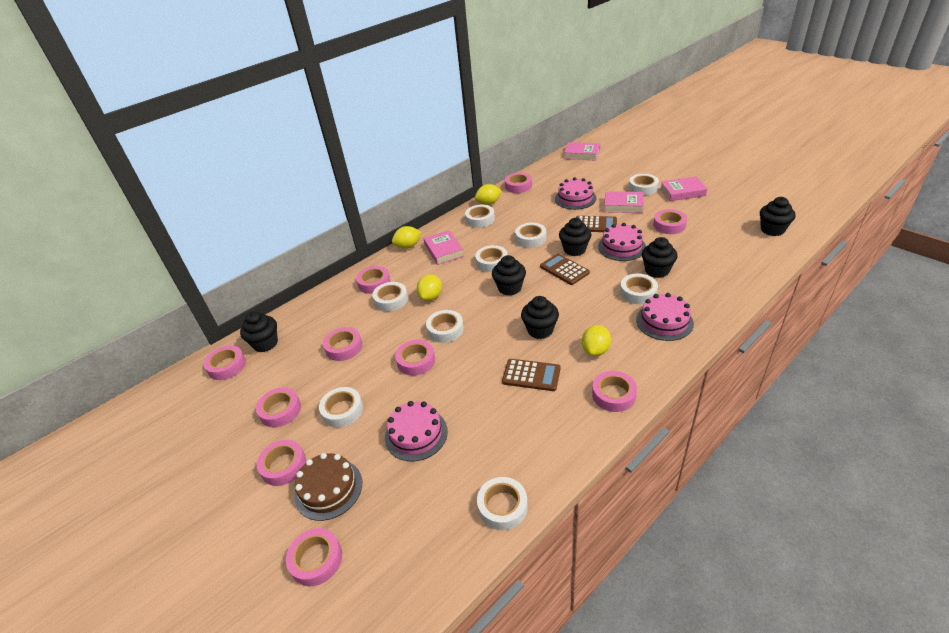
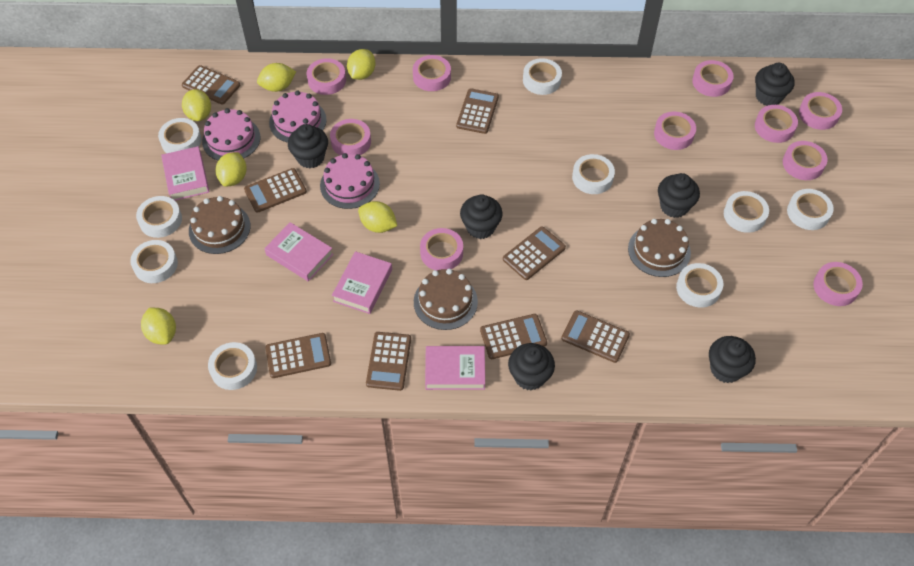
brown cake: 1 -> 3
brown calculator: 3 -> 8
pink cake: 4 -> 3
yellow lemon: 4 -> 6

